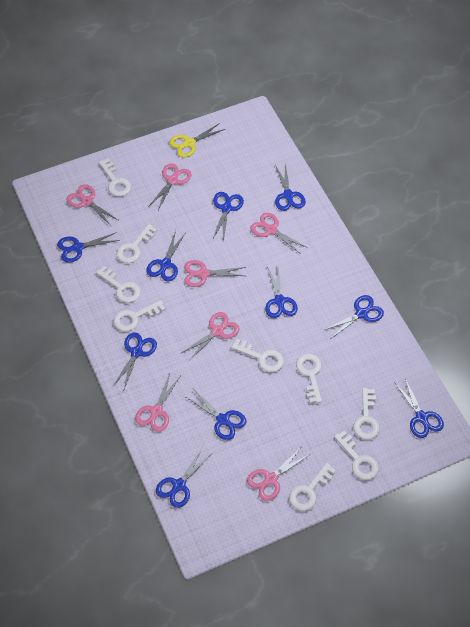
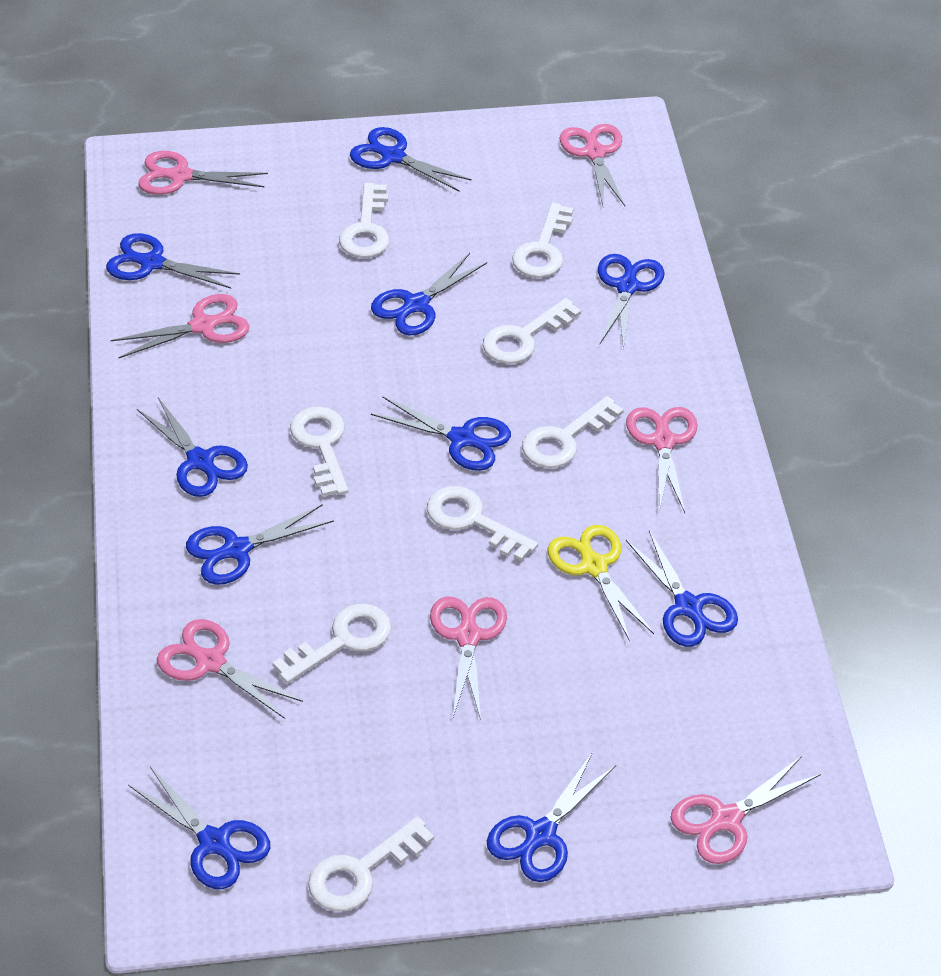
white key: 9 -> 8

